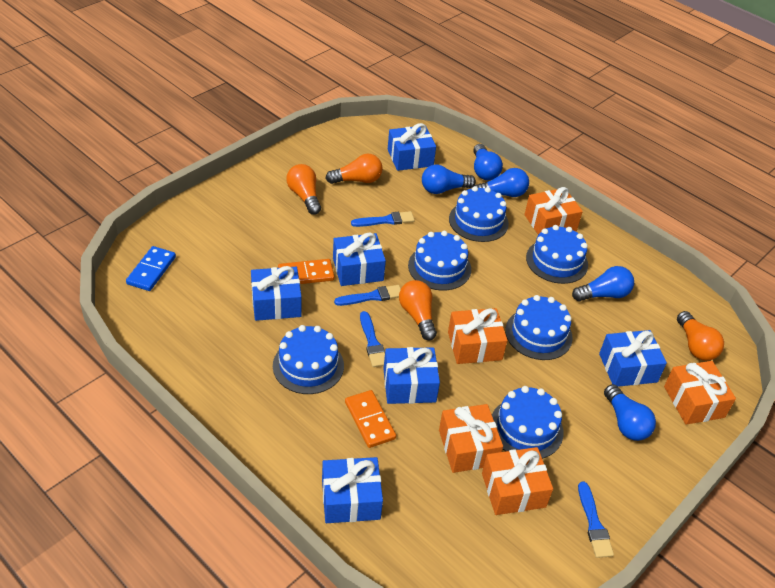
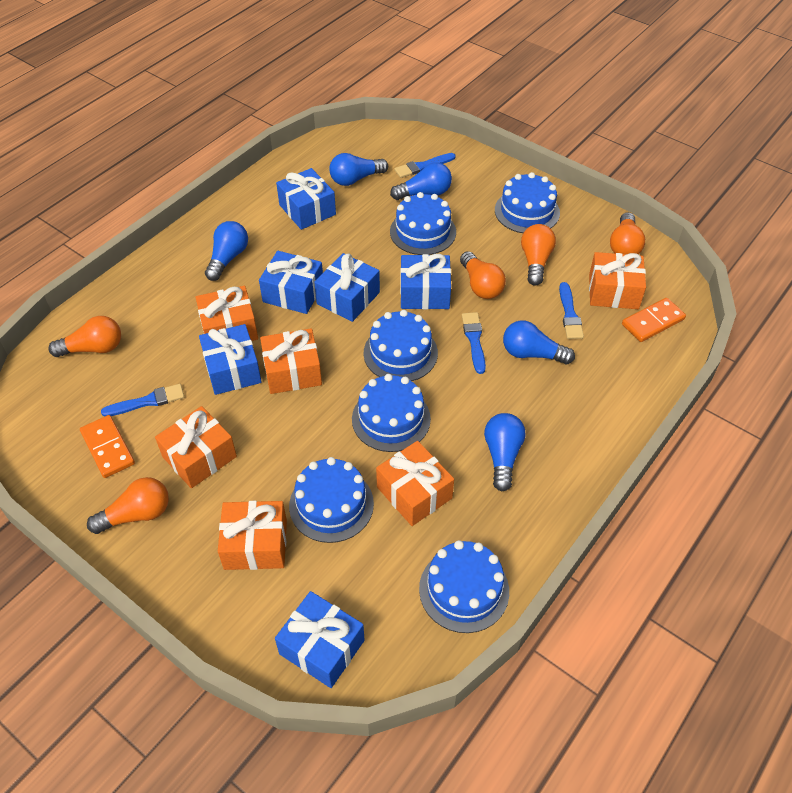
blue domino: 1 -> 0
orange gift: 5 -> 6
orange light bulb: 4 -> 5

